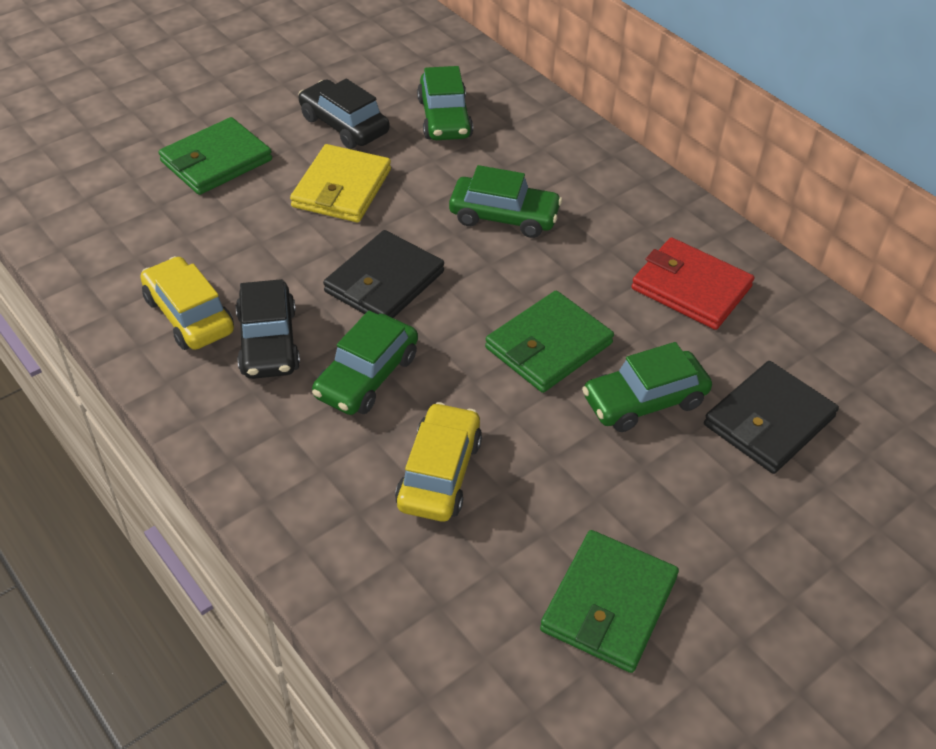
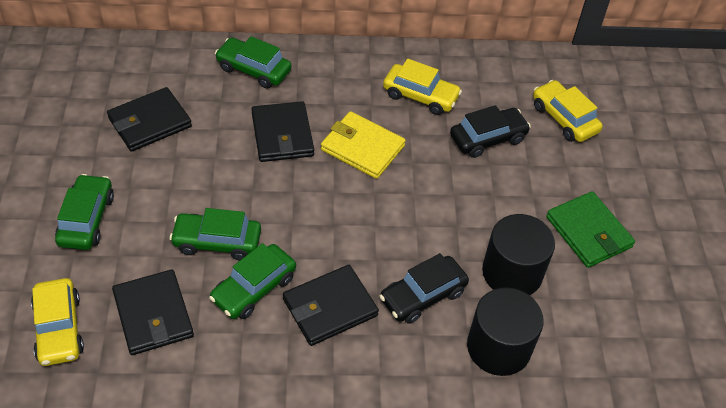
black cylinder: 0 -> 2
black wallet: 2 -> 4
green wallet: 3 -> 1
red wallet: 1 -> 0
yellow car: 2 -> 3

